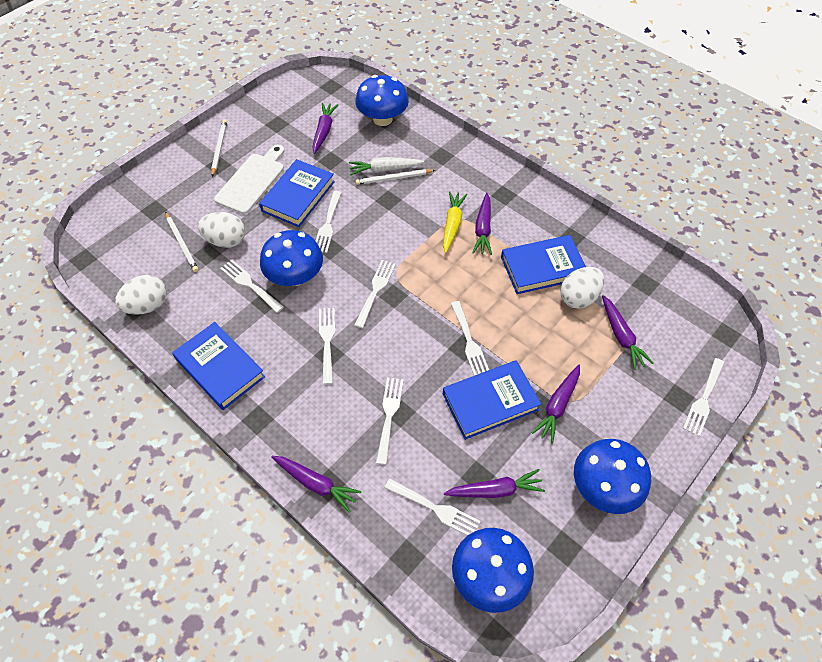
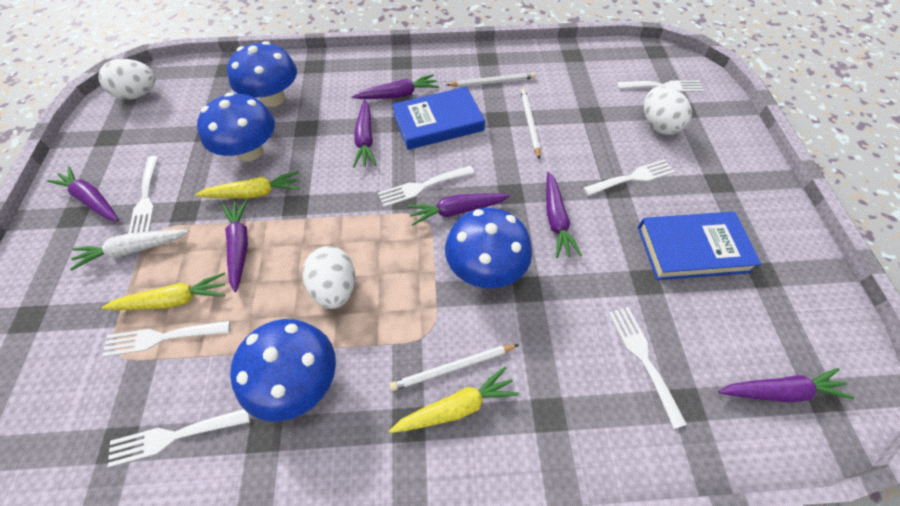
blue book: 4 -> 2
purple carrot: 6 -> 7
white cutting board: 1 -> 0
white fork: 8 -> 7
yellow carrot: 1 -> 3

